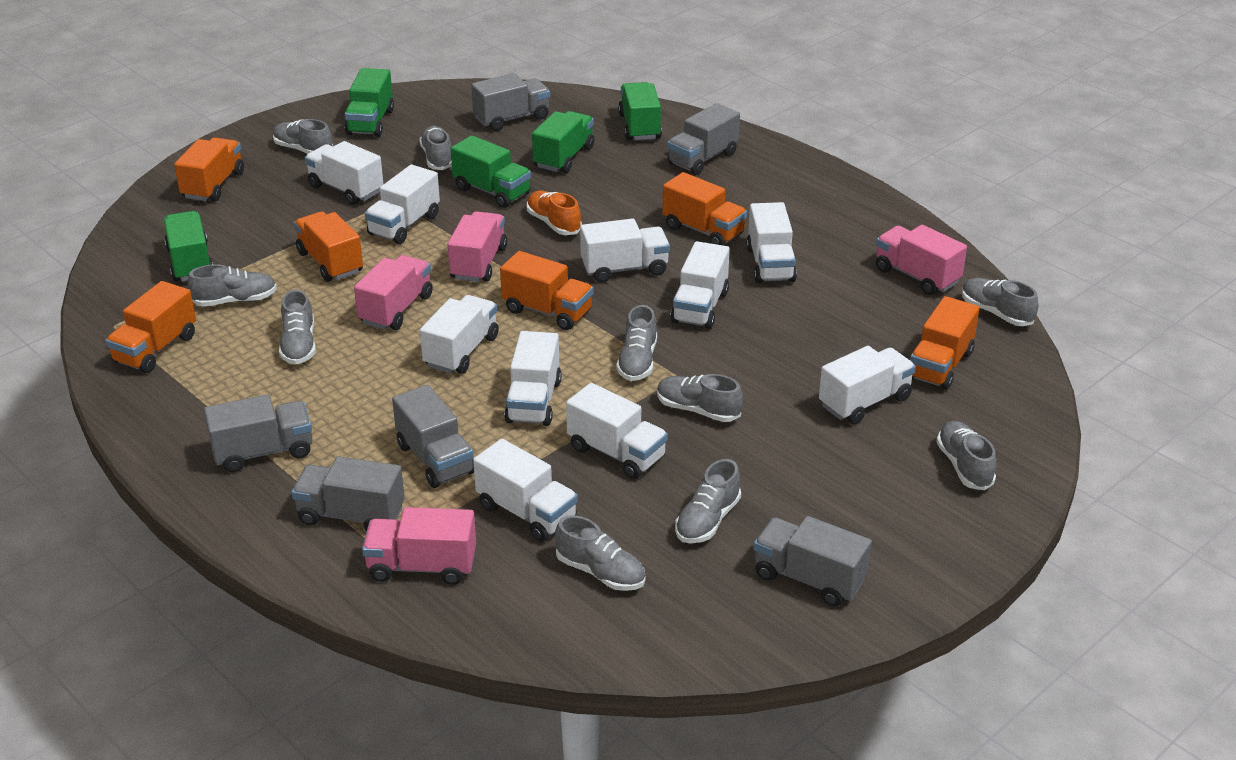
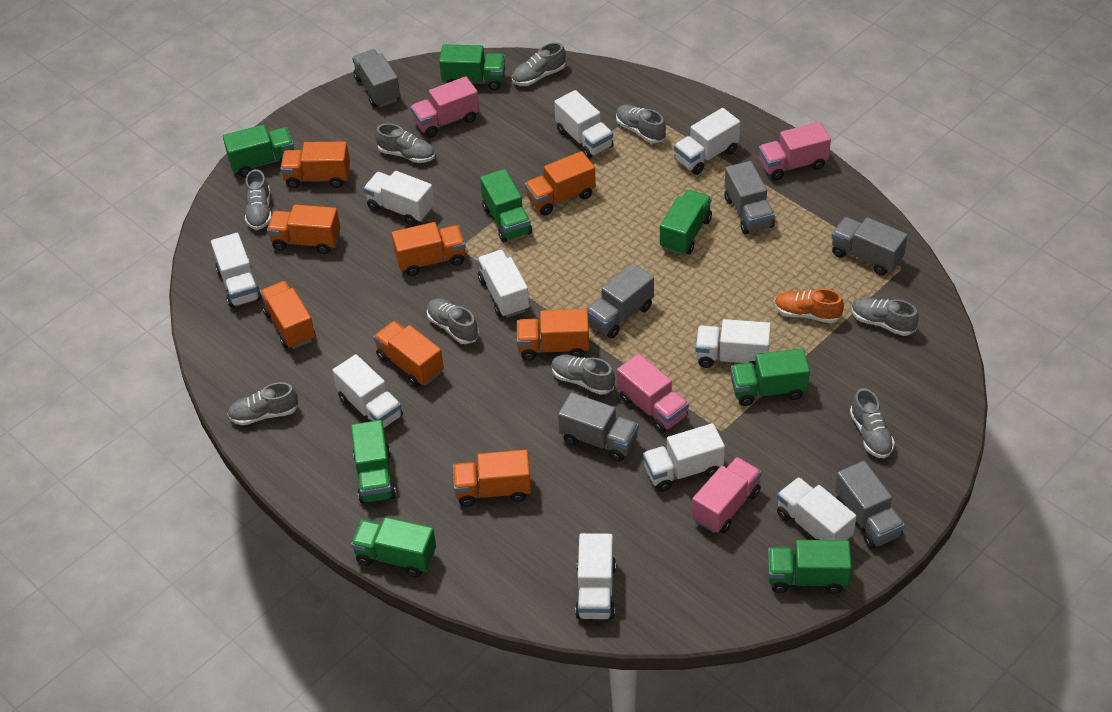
green truck: 5 -> 8
grey shoe: 10 -> 9
orange truck: 6 -> 8

